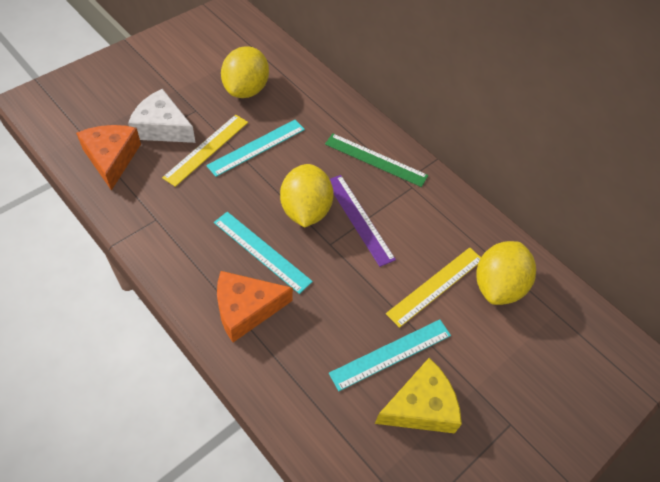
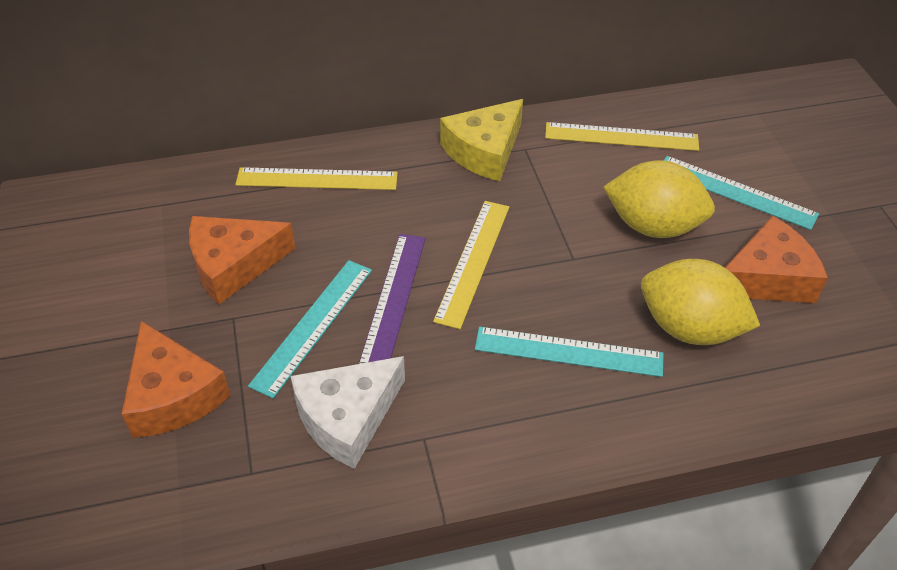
green ruler: 1 -> 0
orange cheese: 2 -> 3
yellow lemon: 3 -> 2
yellow ruler: 2 -> 3

